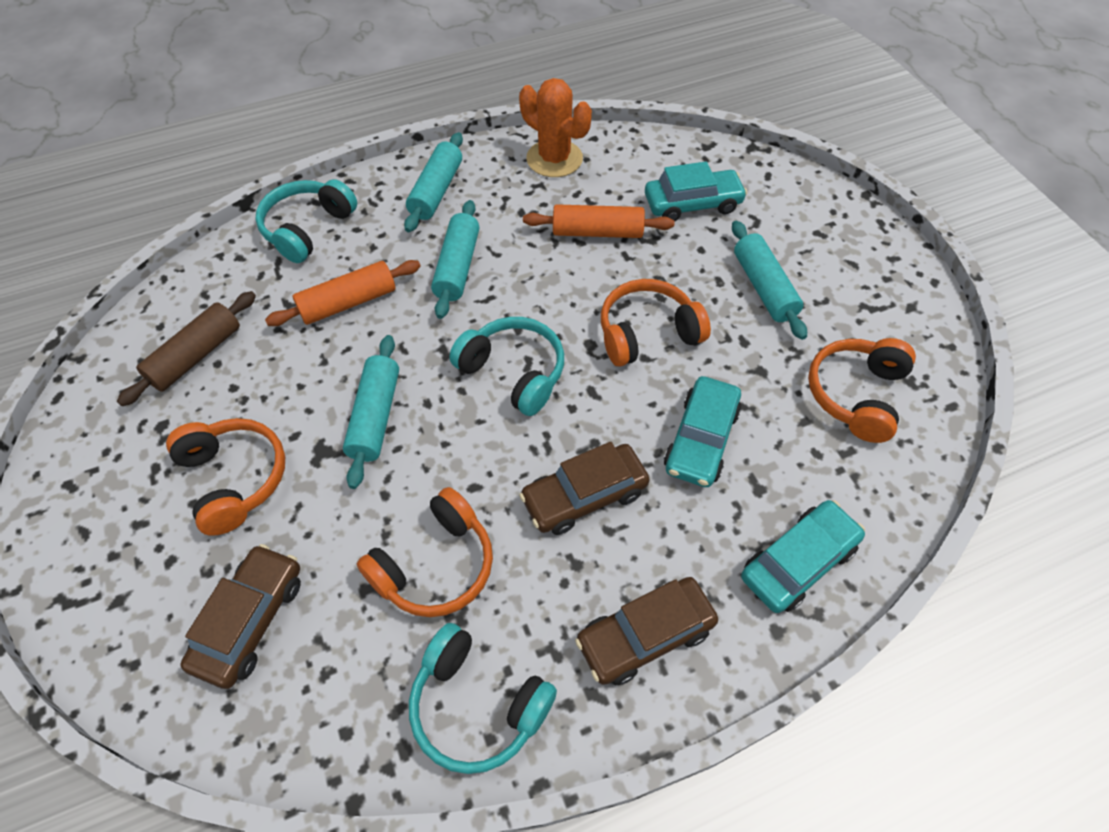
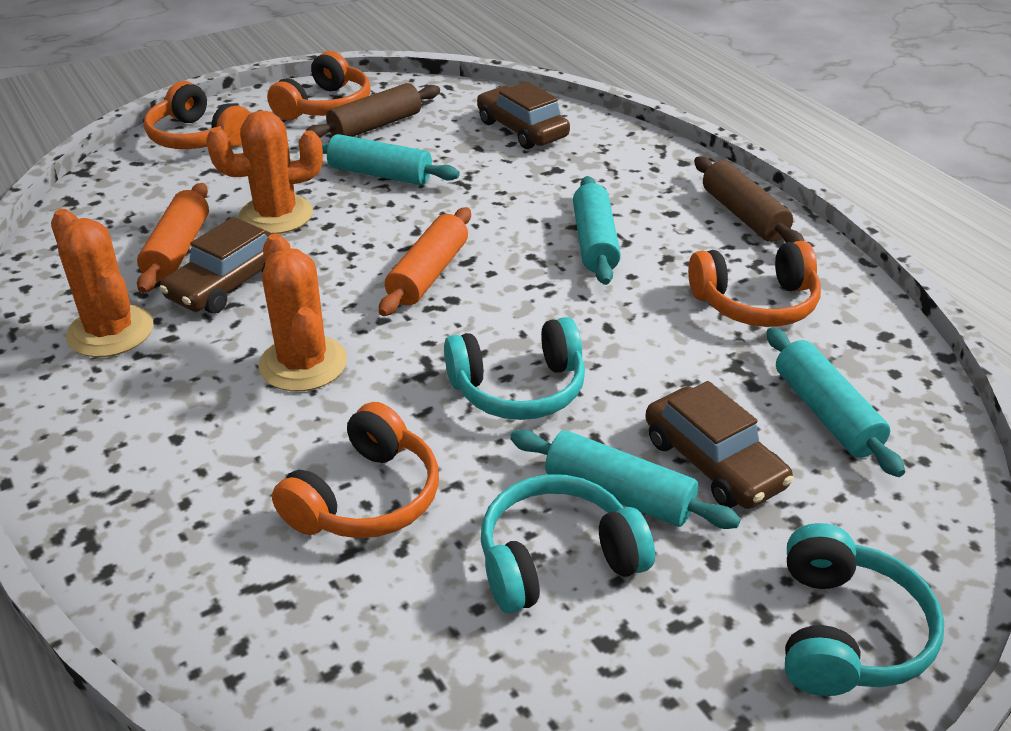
brown rolling pin: 1 -> 2
orange cactus: 1 -> 3
turquoise car: 3 -> 0

